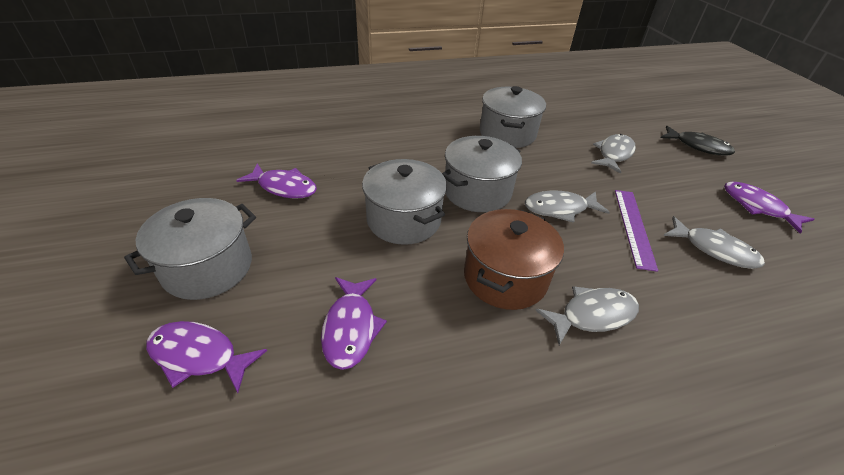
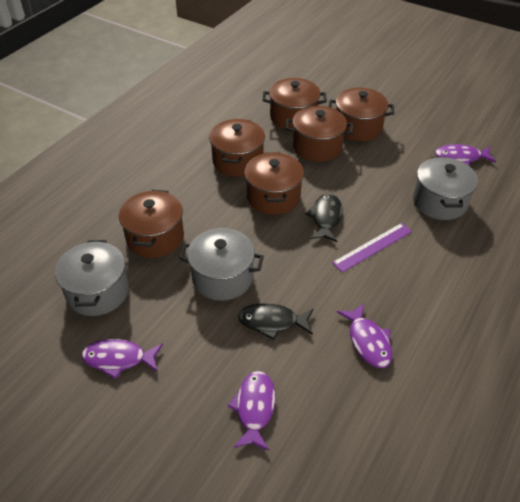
black fish: 1 -> 2
brown pot: 1 -> 6
grey fish: 4 -> 0
grey pot: 4 -> 3

